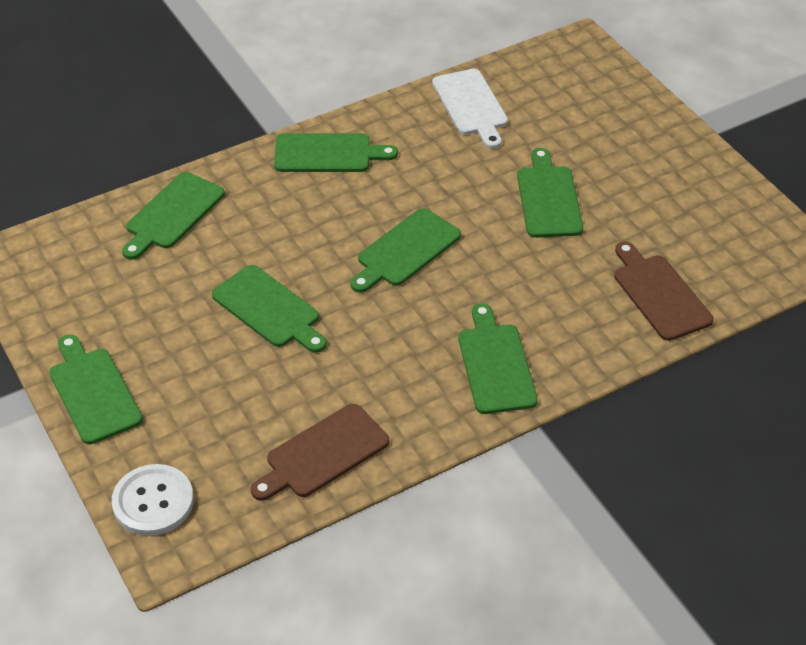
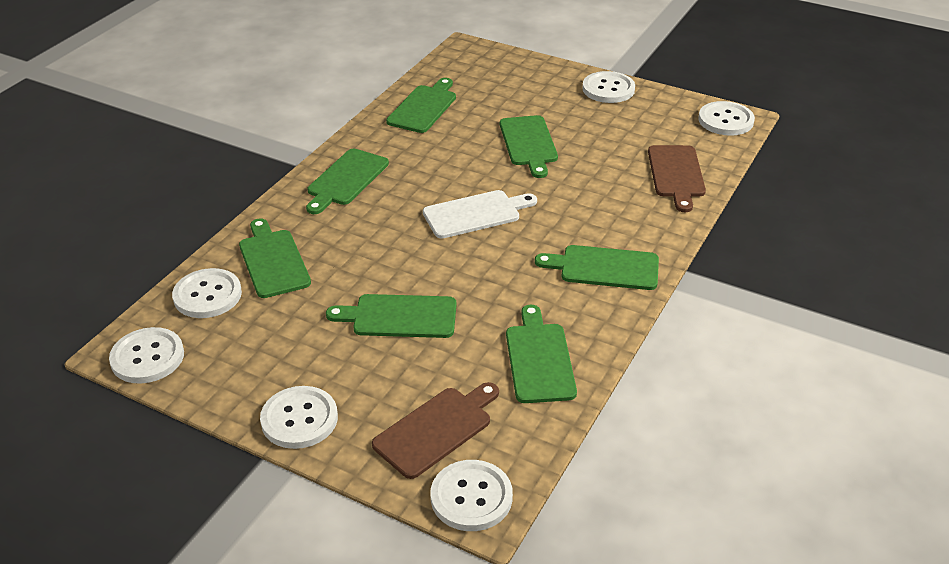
white button: 1 -> 6

